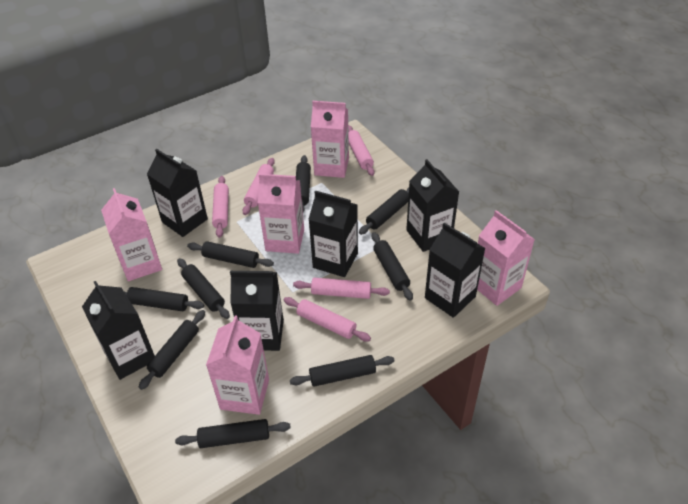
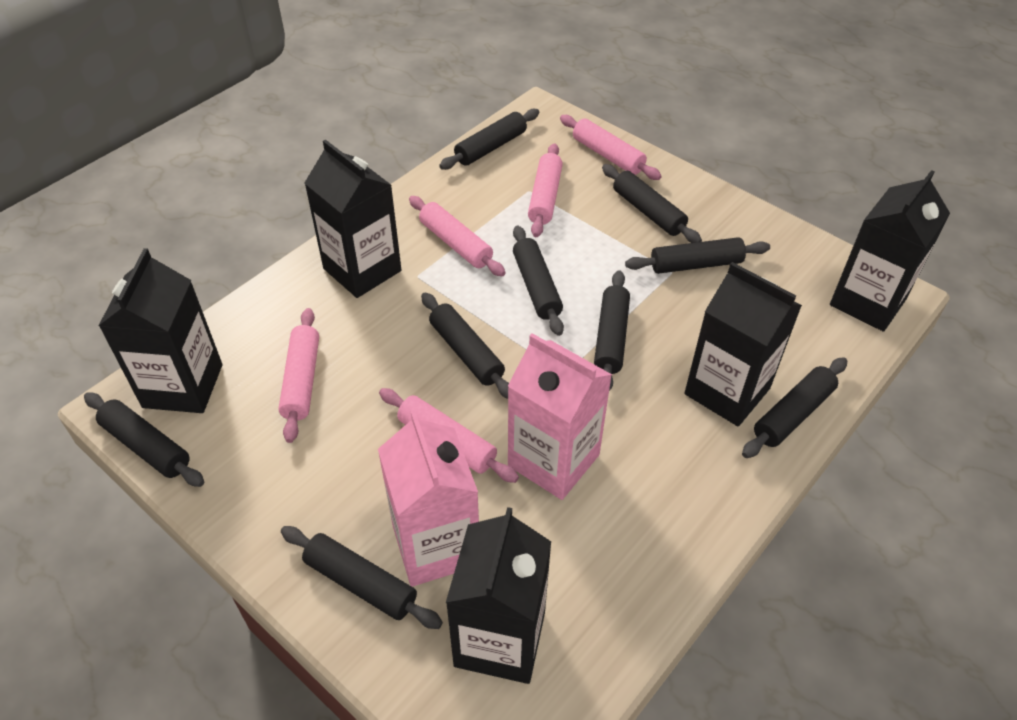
black carton: 6 -> 5
pink carton: 5 -> 2

